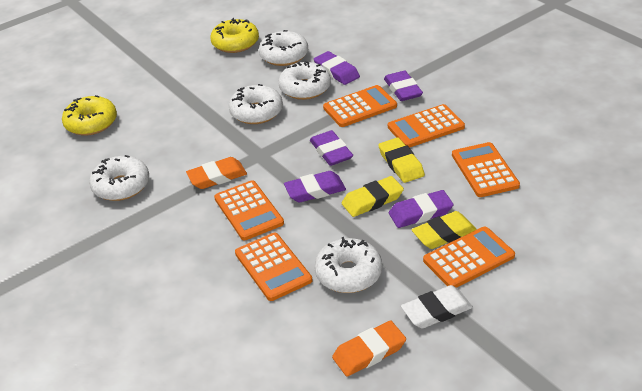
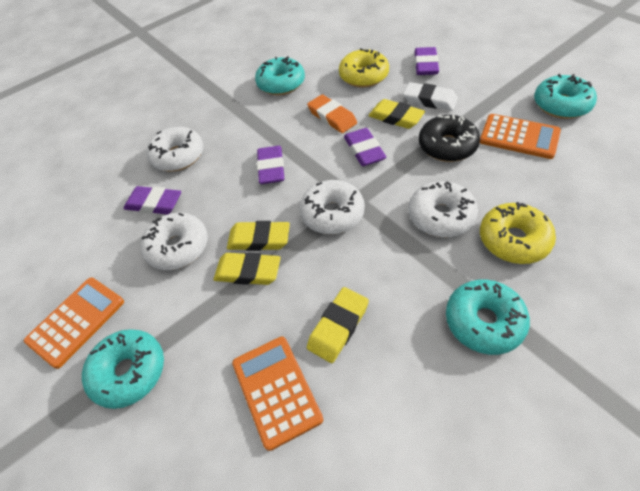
black donut: 0 -> 1
orange calculator: 6 -> 3
orange eraser: 2 -> 1
purple eraser: 5 -> 4
turquoise donut: 0 -> 4
white donut: 5 -> 4
yellow eraser: 3 -> 4

